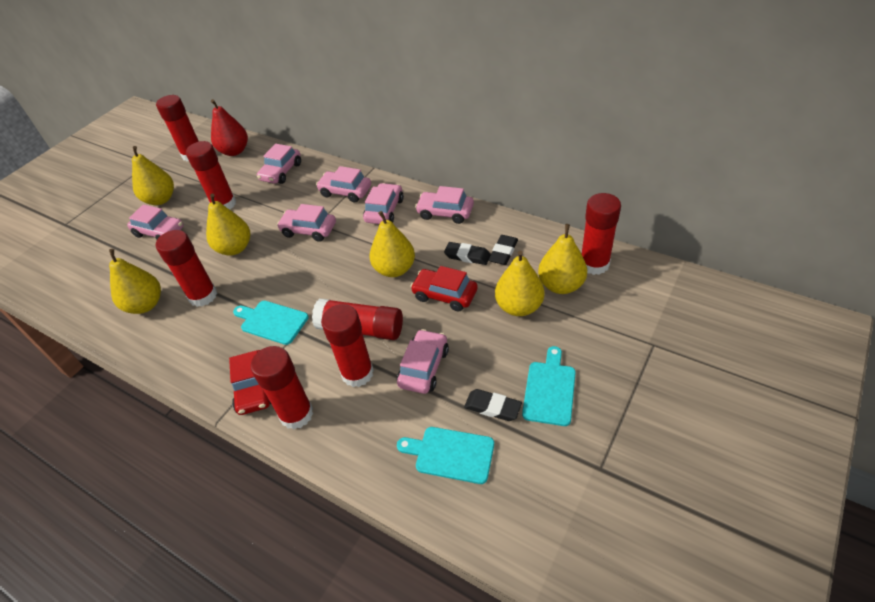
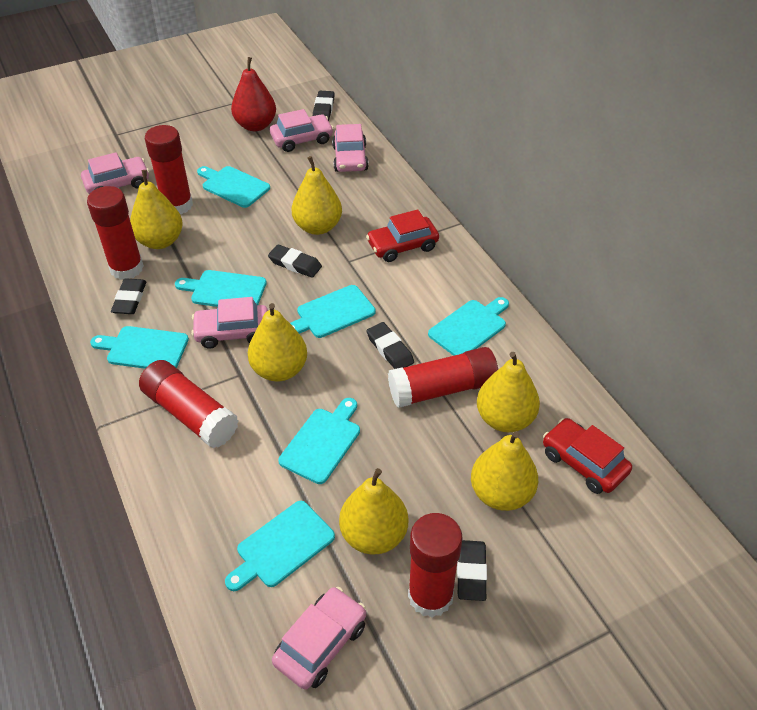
black eraser: 3 -> 5
pink car: 7 -> 5
red glue stick: 7 -> 5
turquoise cutting board: 3 -> 7

